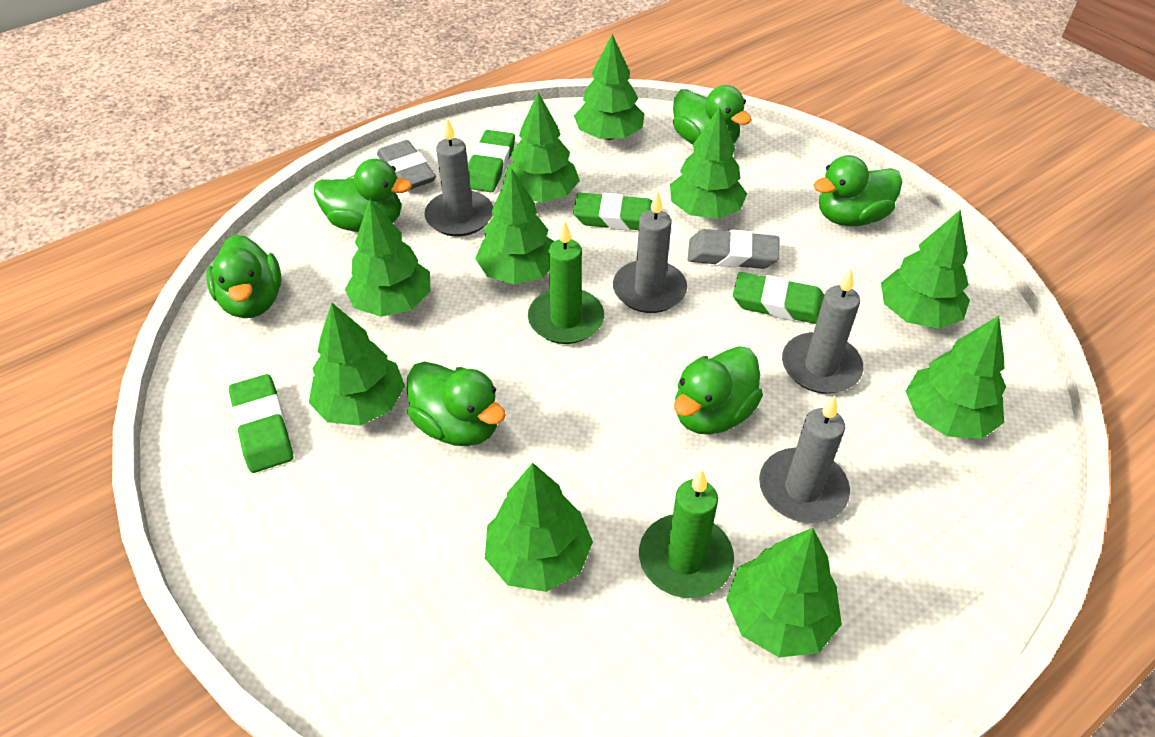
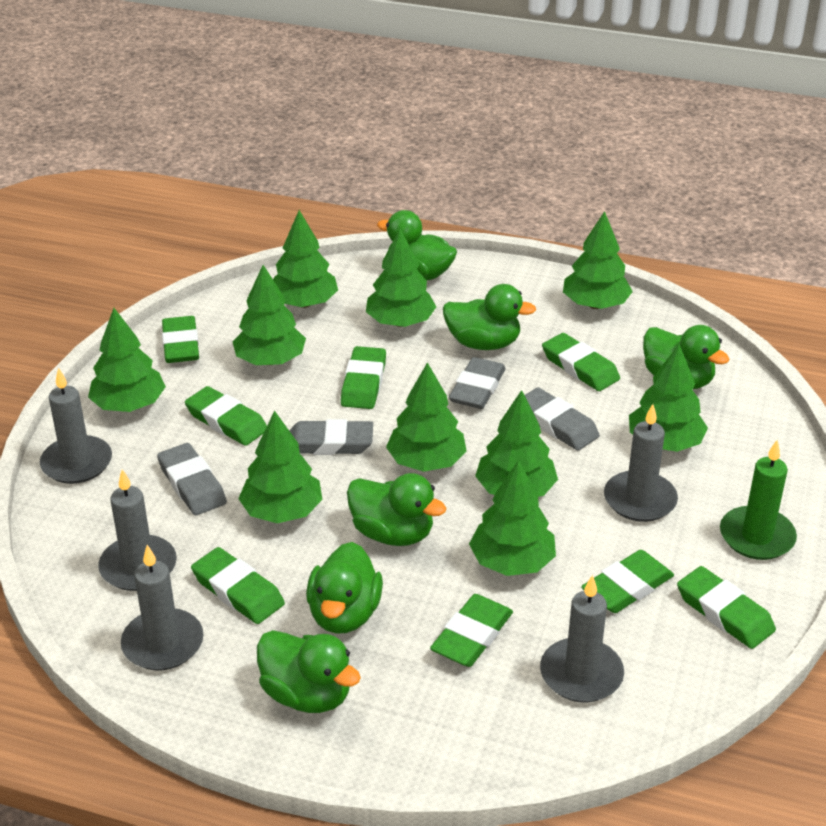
green candle: 2 -> 1
green eraser: 4 -> 8
grey candle: 4 -> 5
grey eraser: 2 -> 4

